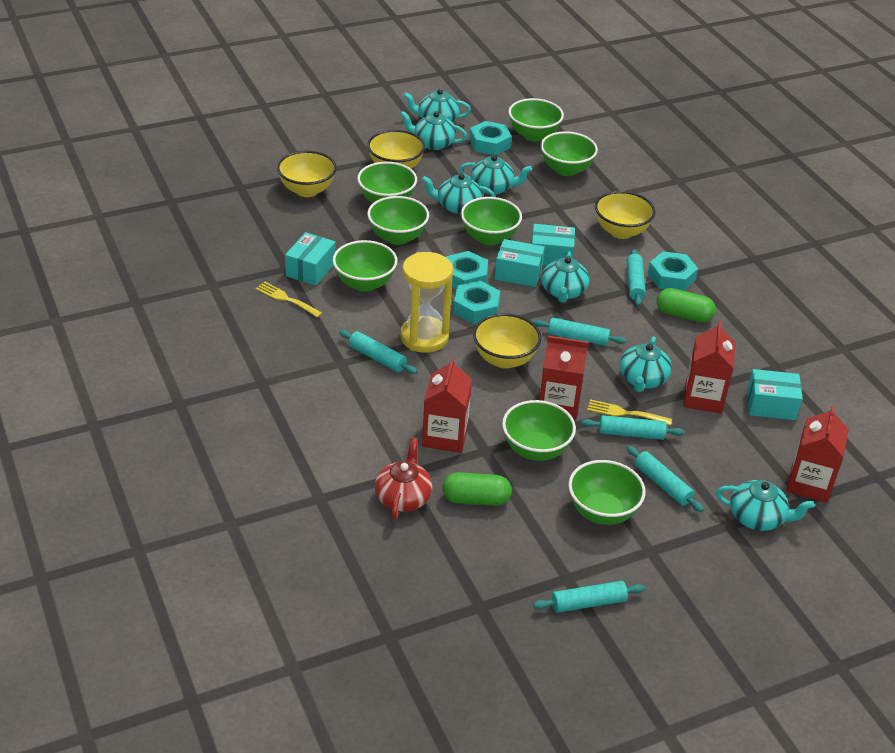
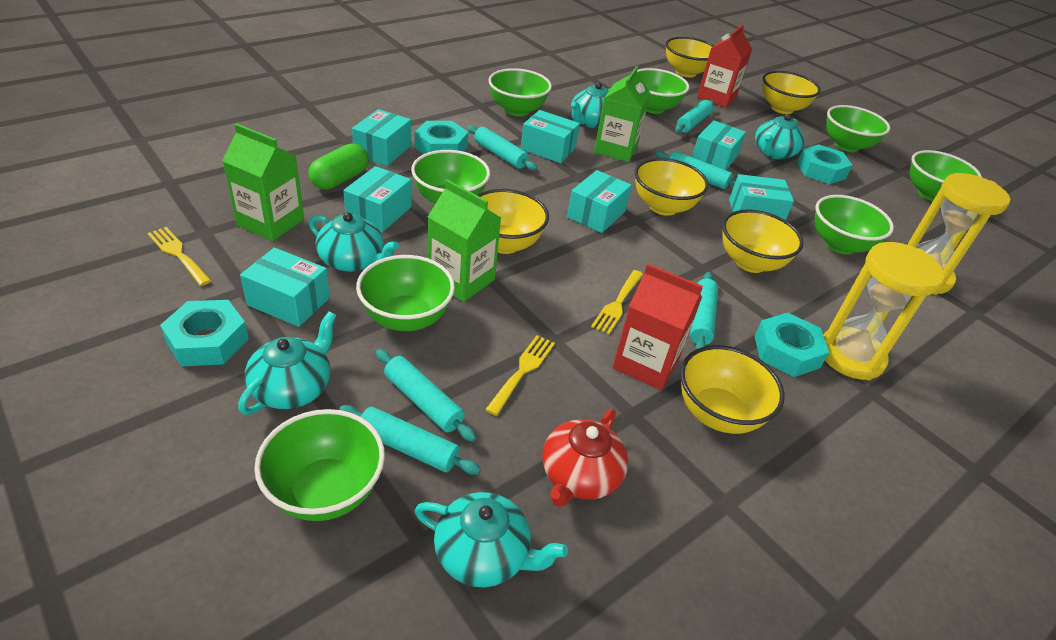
green capsule: 2 -> 1
green carton: 0 -> 3
red carton: 4 -> 2
turquoise box: 4 -> 7
turquoise teapot: 7 -> 5
yellow bowl: 4 -> 6
yellow fork: 2 -> 3
yellow hourglass: 1 -> 2

